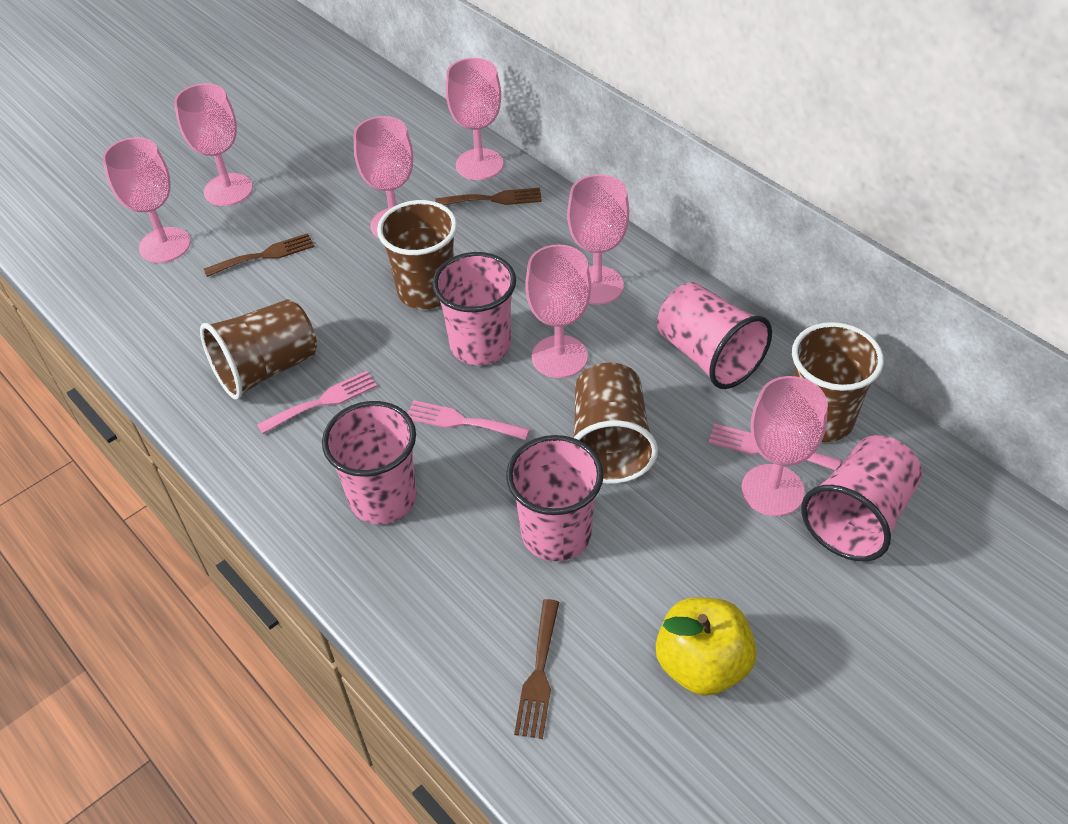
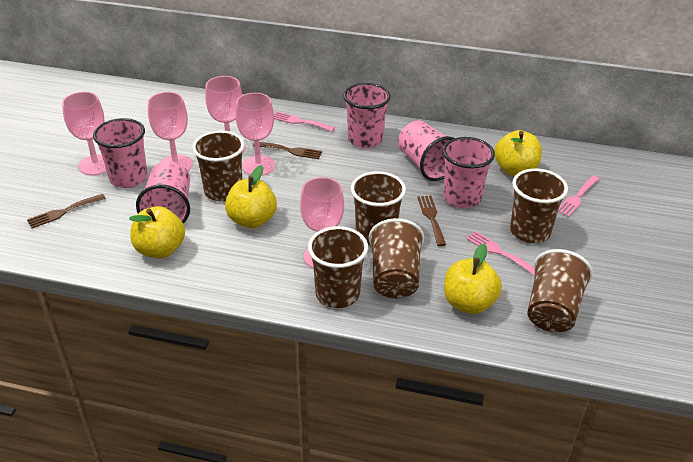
brown cup: 4 -> 6
pink goblet: 7 -> 5
yellow apple: 1 -> 4

